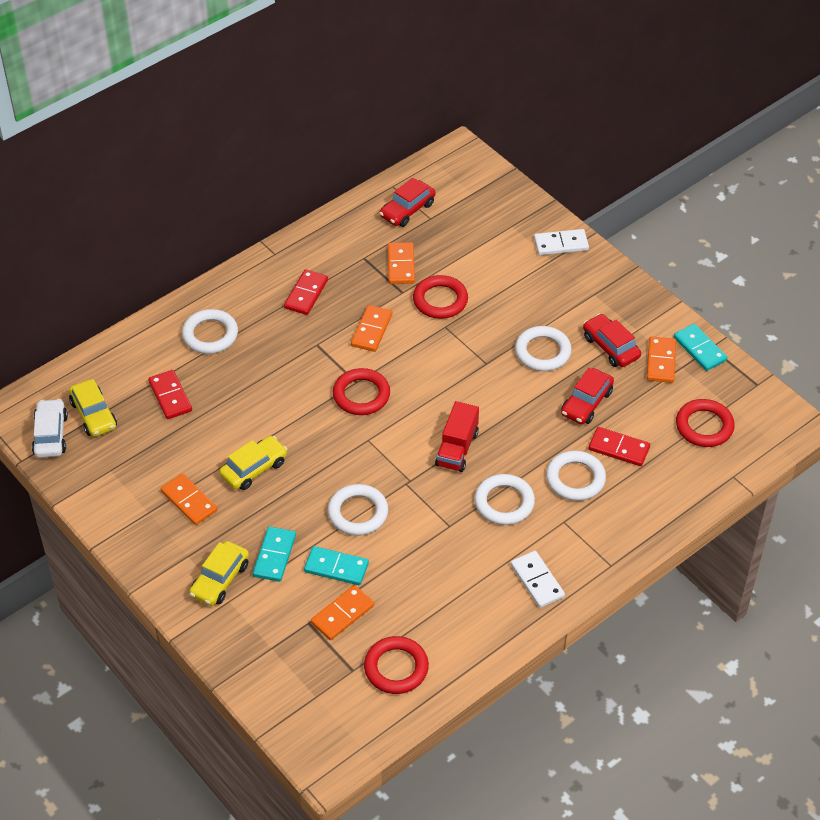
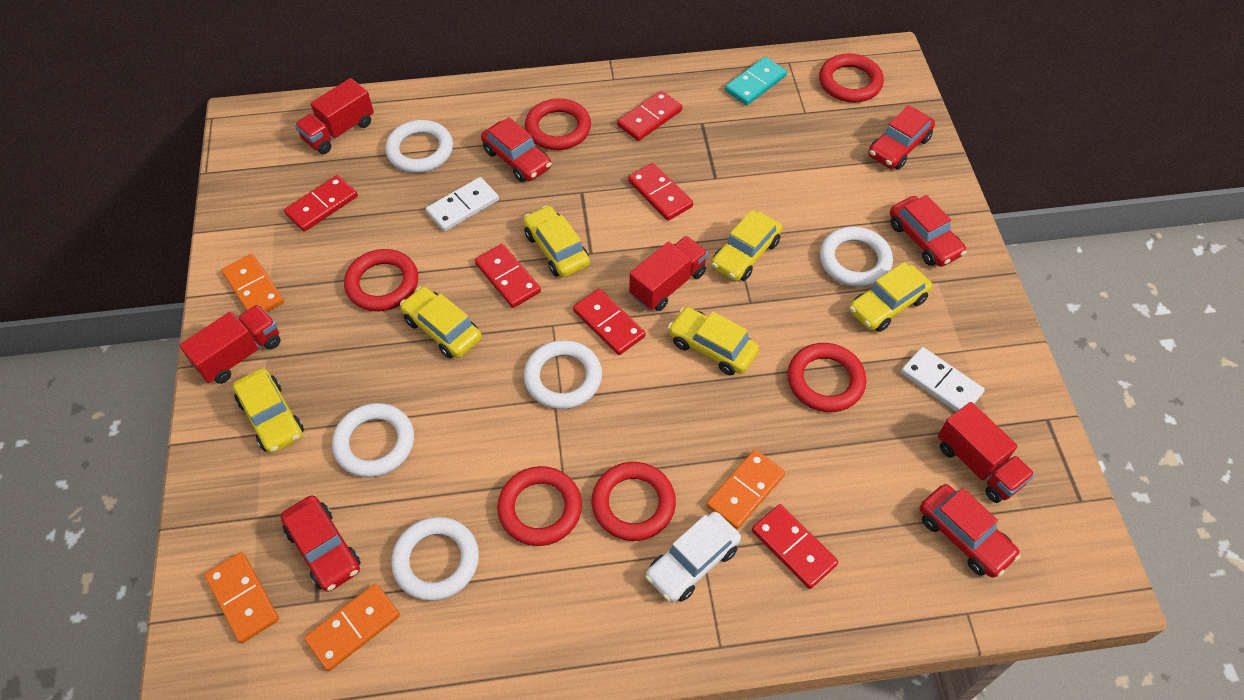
orange domino: 5 -> 4
red car: 3 -> 5
red domino: 3 -> 6
red ring: 4 -> 6
red truck: 1 -> 4
turquoise domino: 3 -> 1
yellow car: 3 -> 6

